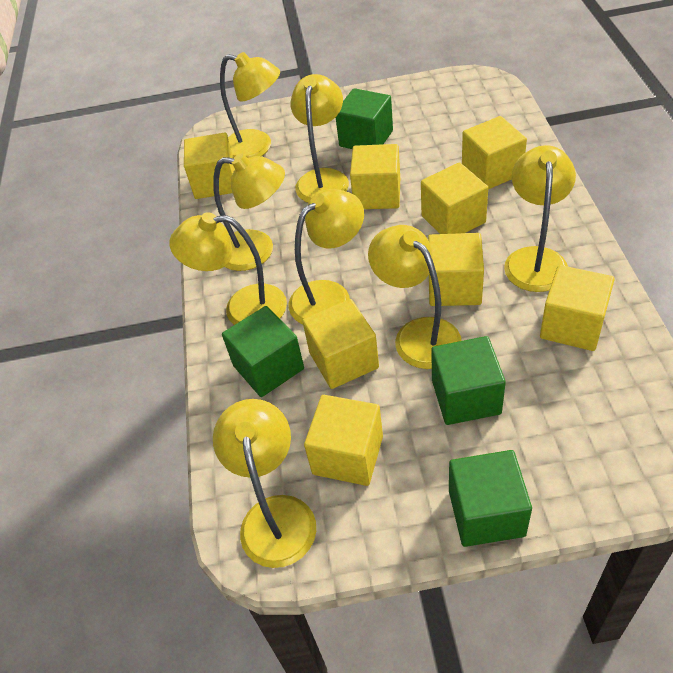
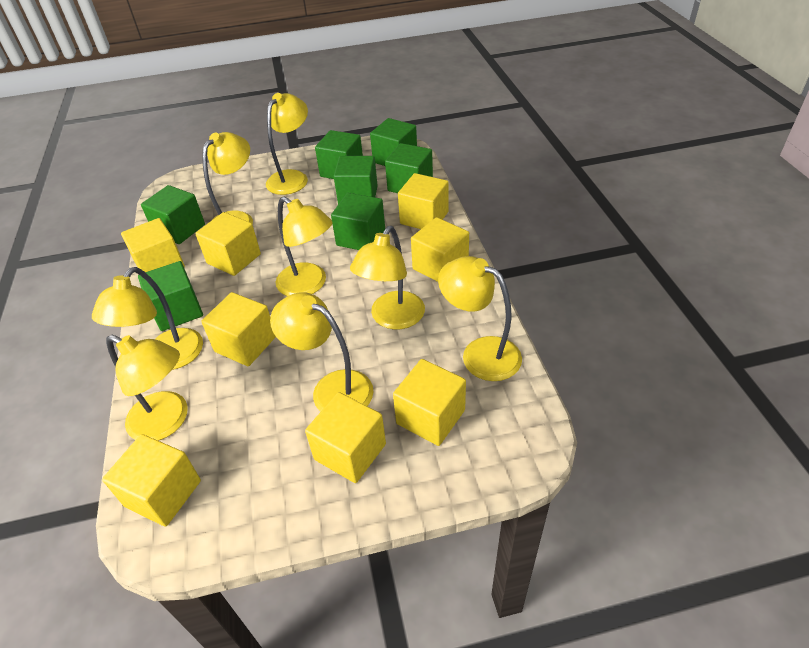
green cube: 4 -> 7

